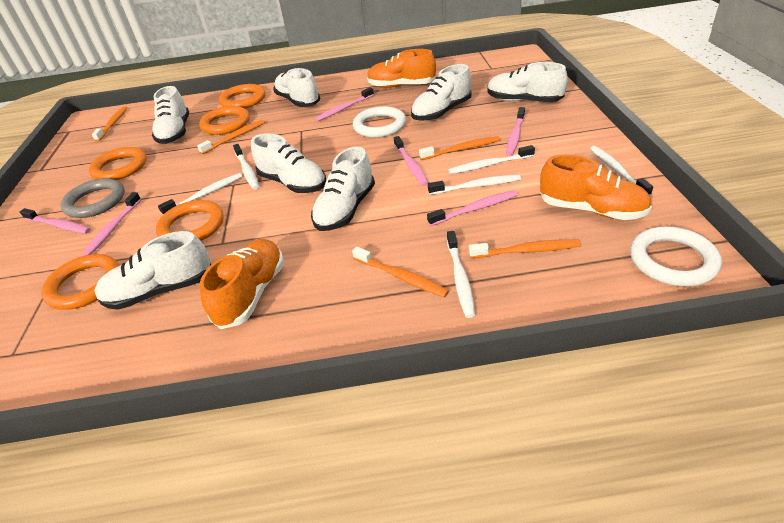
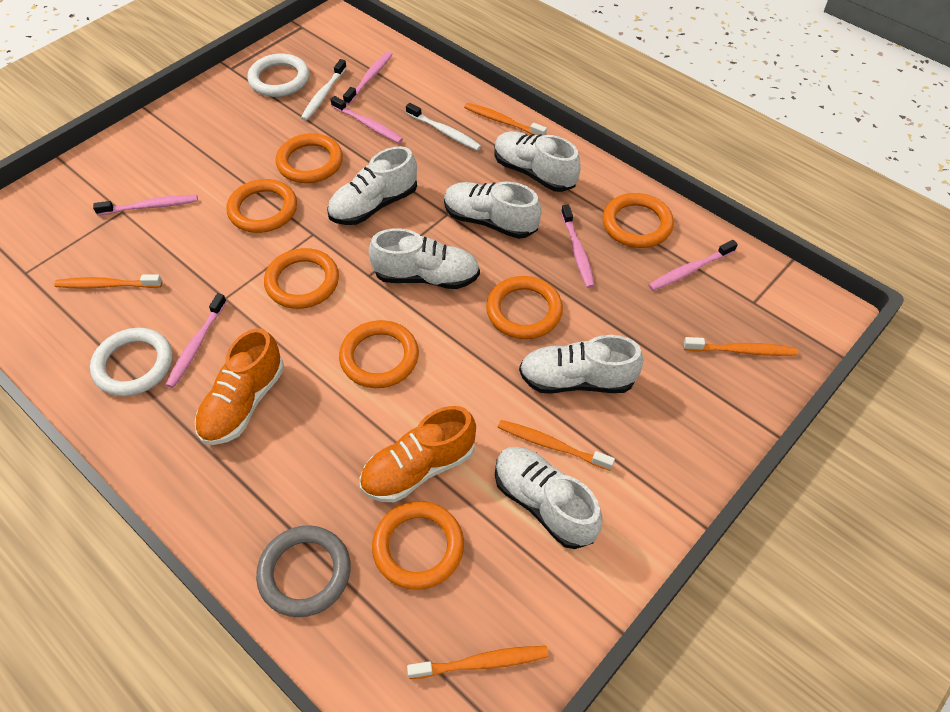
orange ring: 5 -> 7
orange shoe: 3 -> 2
white shoe: 7 -> 6
white toothbrush: 6 -> 2

